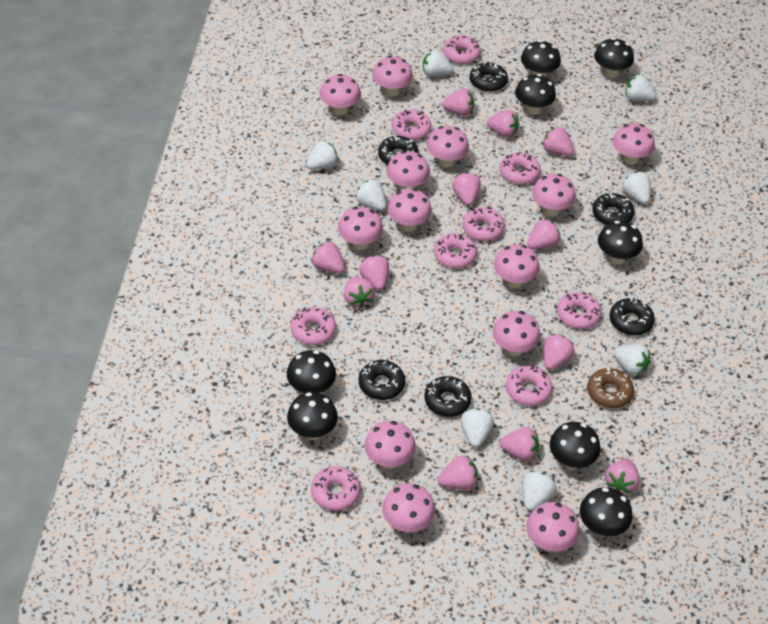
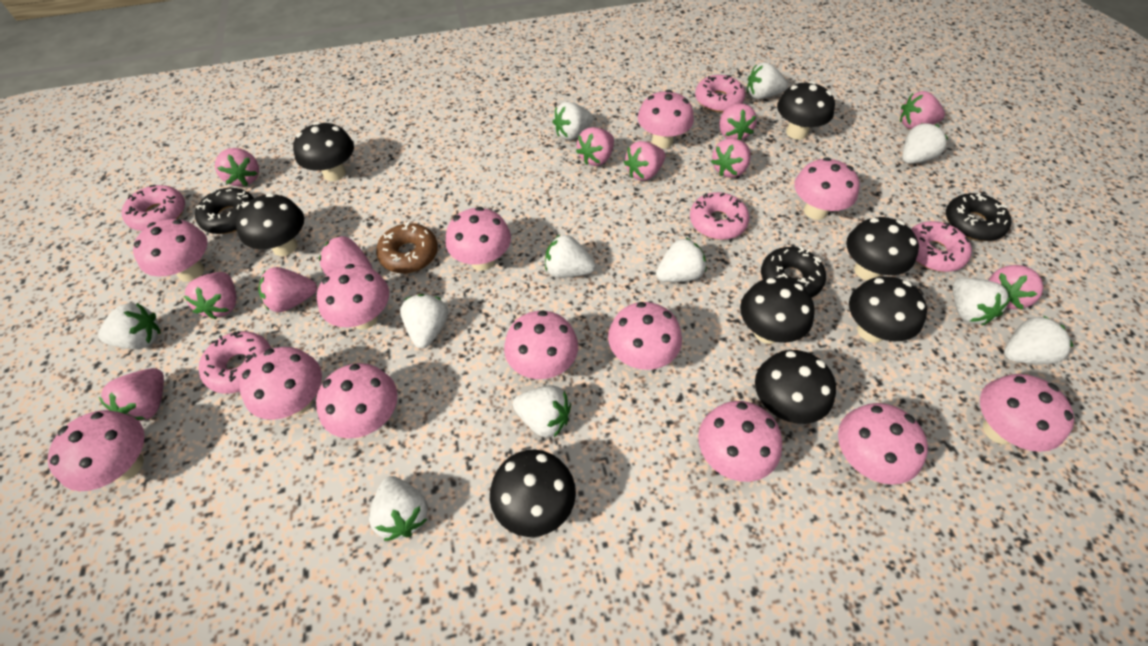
black donut: 6 -> 3
pink donut: 9 -> 5
pink strawberry: 12 -> 11
white strawberry: 8 -> 11

